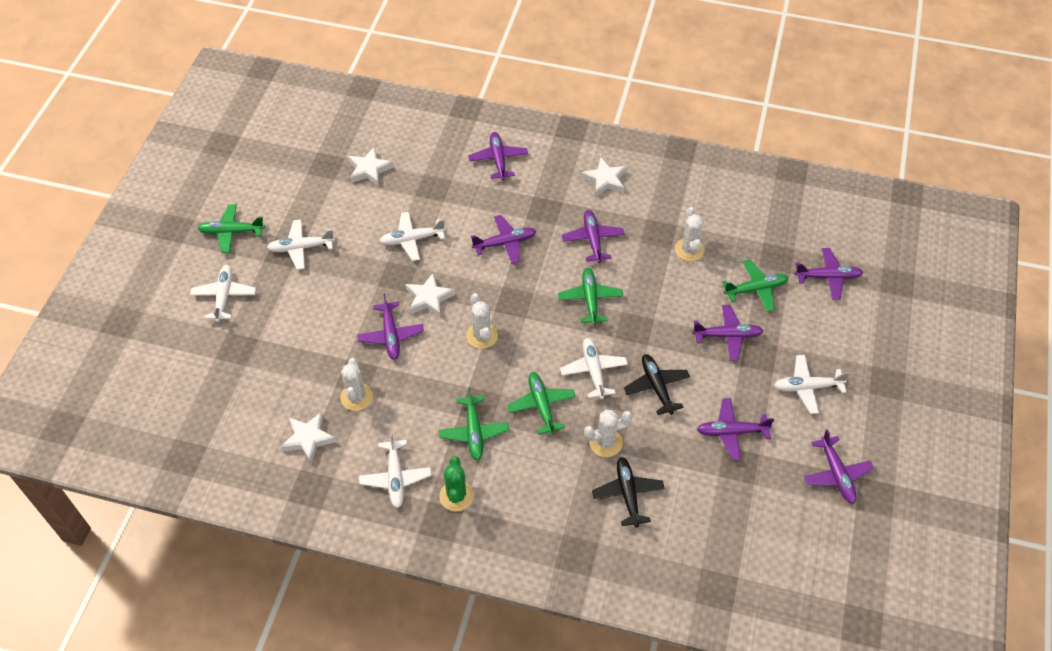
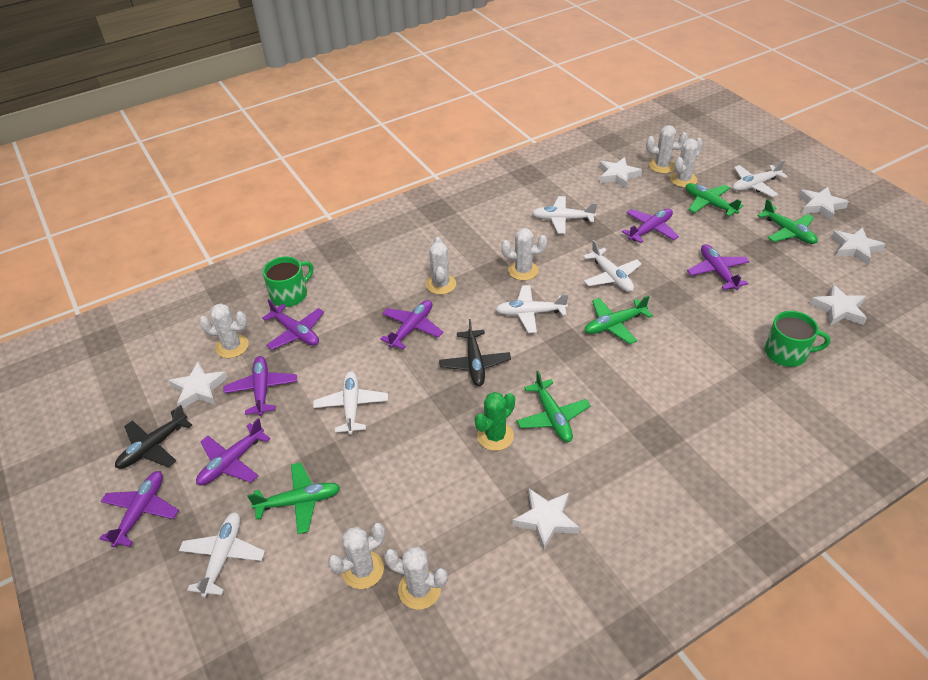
green mug: 0 -> 2
purple plane: 8 -> 7
white cactus: 4 -> 7
white star: 4 -> 6

